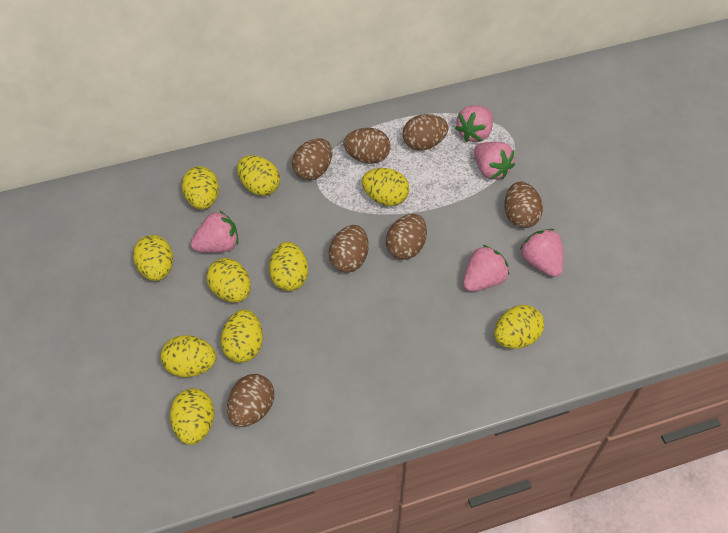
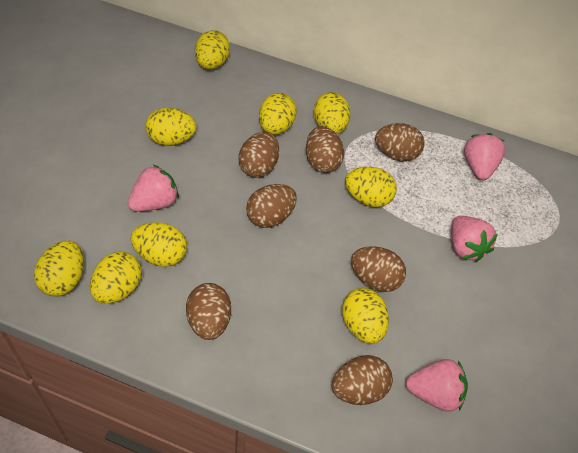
pink strawberry: 5 -> 4
yellow egg: 10 -> 9

